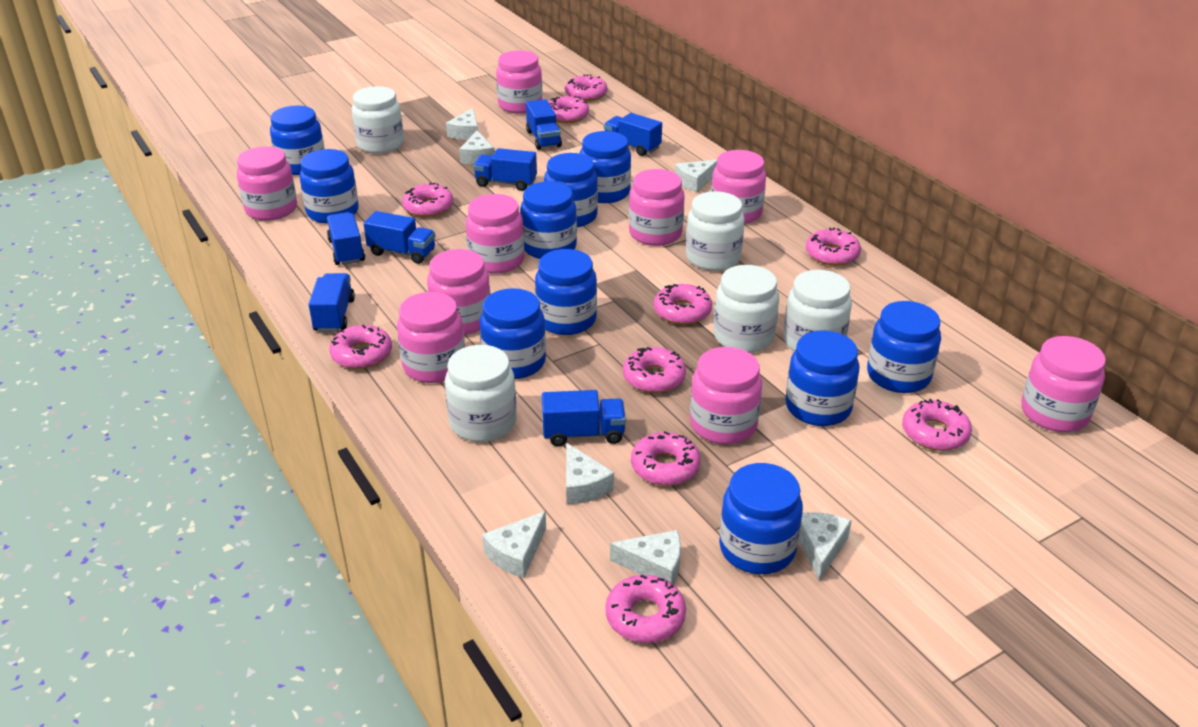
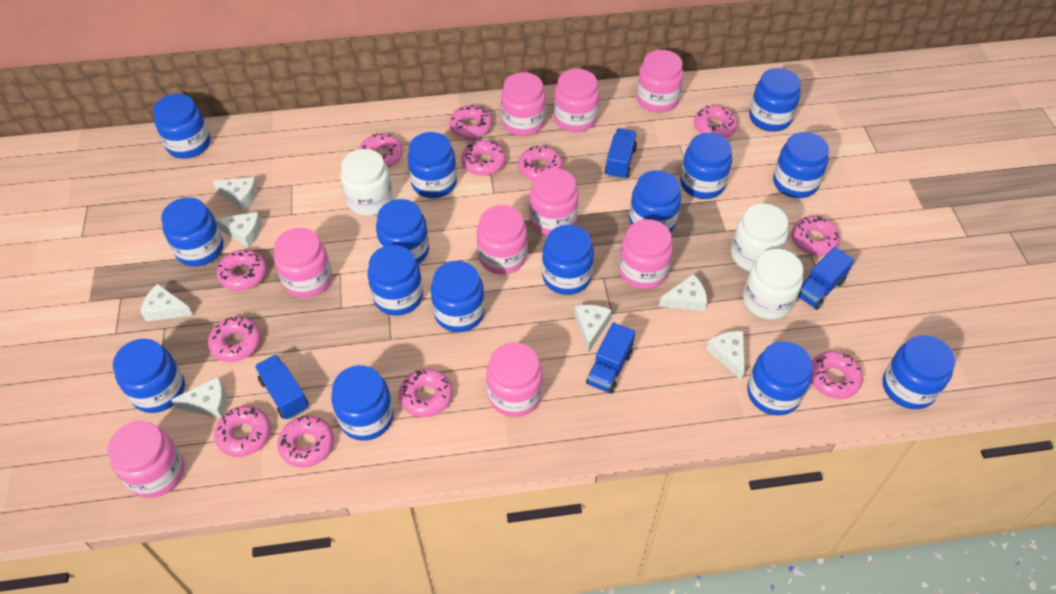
blue jar: 10 -> 15
blue truck: 7 -> 4
pink donut: 10 -> 12
white jar: 5 -> 3

